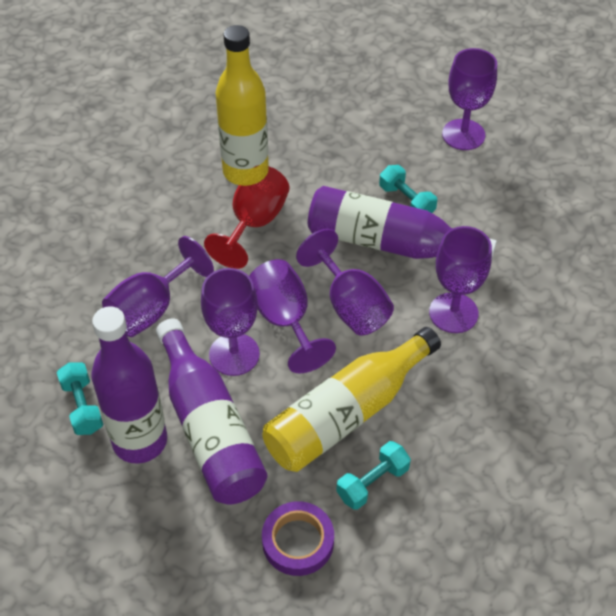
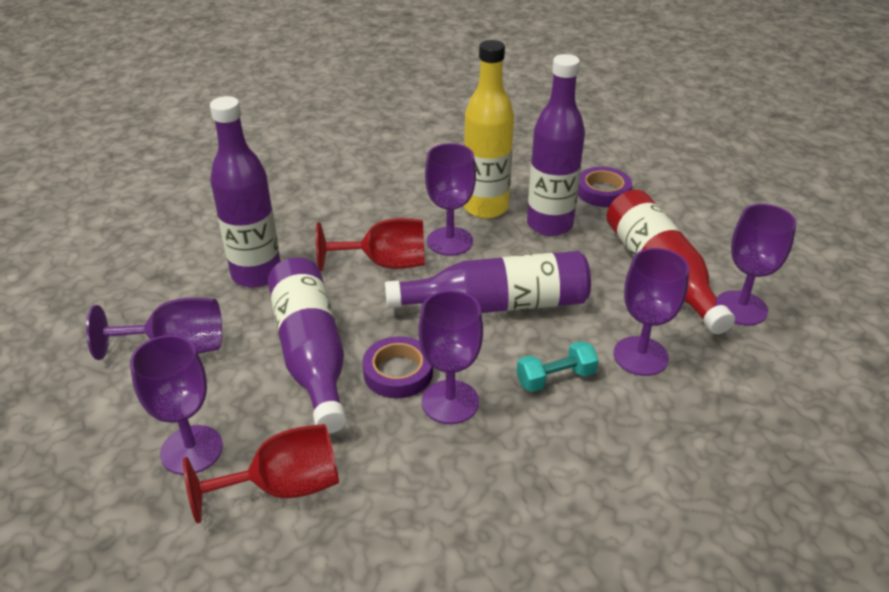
purple bottle: 3 -> 4
purple tape: 1 -> 2
red bottle: 0 -> 1
red goblet: 1 -> 2
turquoise dumbbell: 3 -> 1
yellow bottle: 2 -> 1

